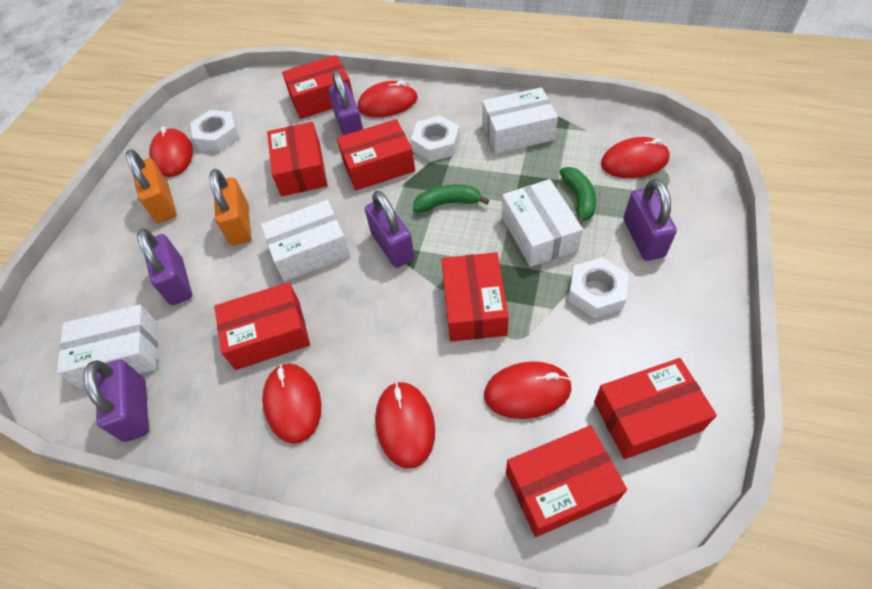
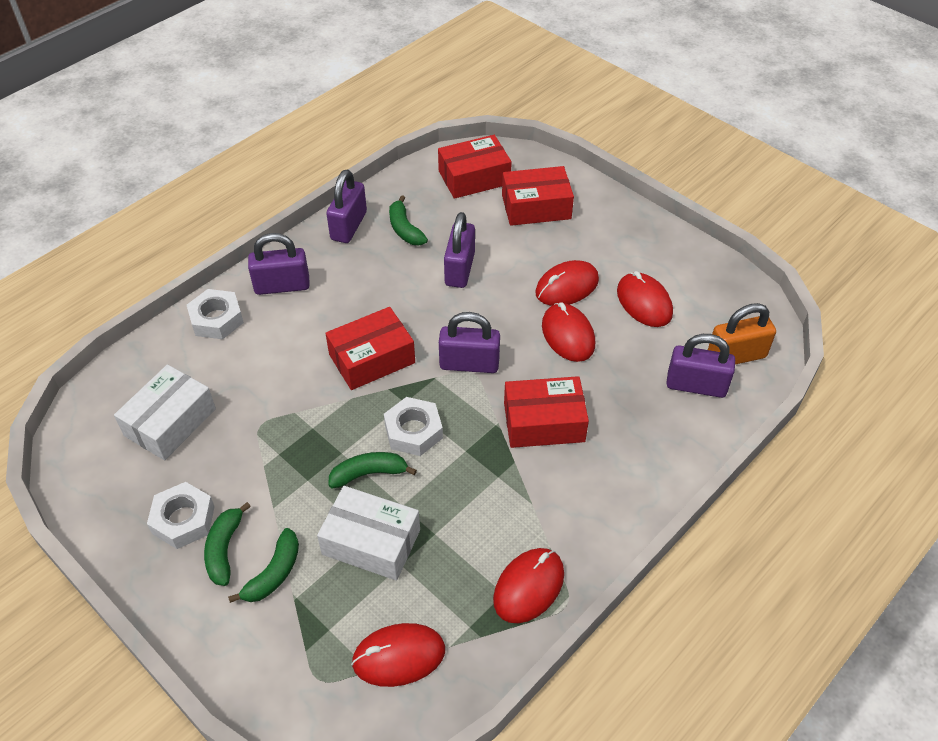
green banana: 2 -> 4
orange padlock: 2 -> 1
red box: 7 -> 4
red mouse: 6 -> 5
white box: 4 -> 2

